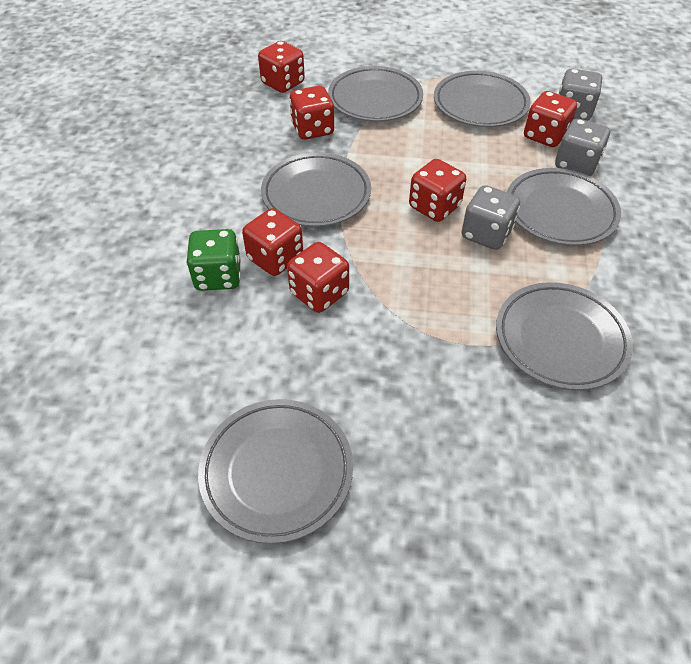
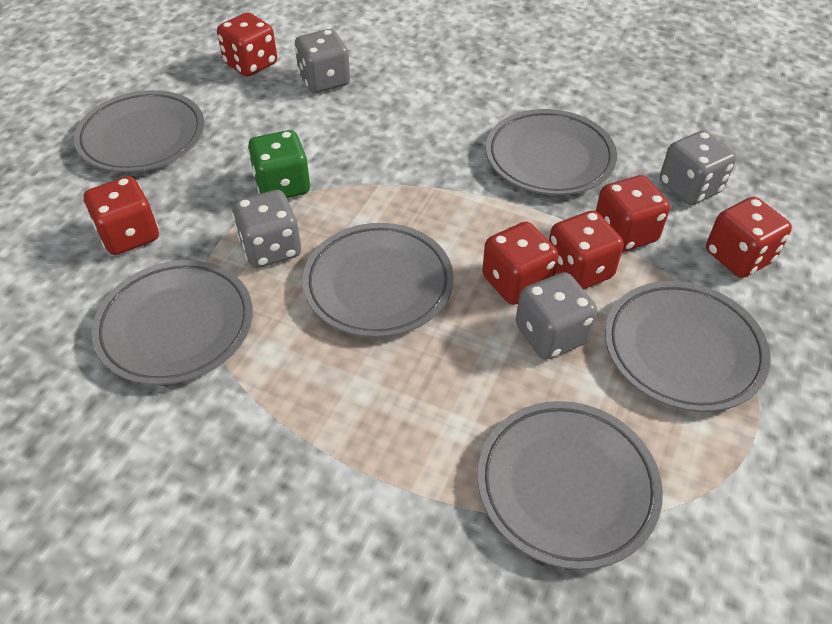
grey dice: 3 -> 4

